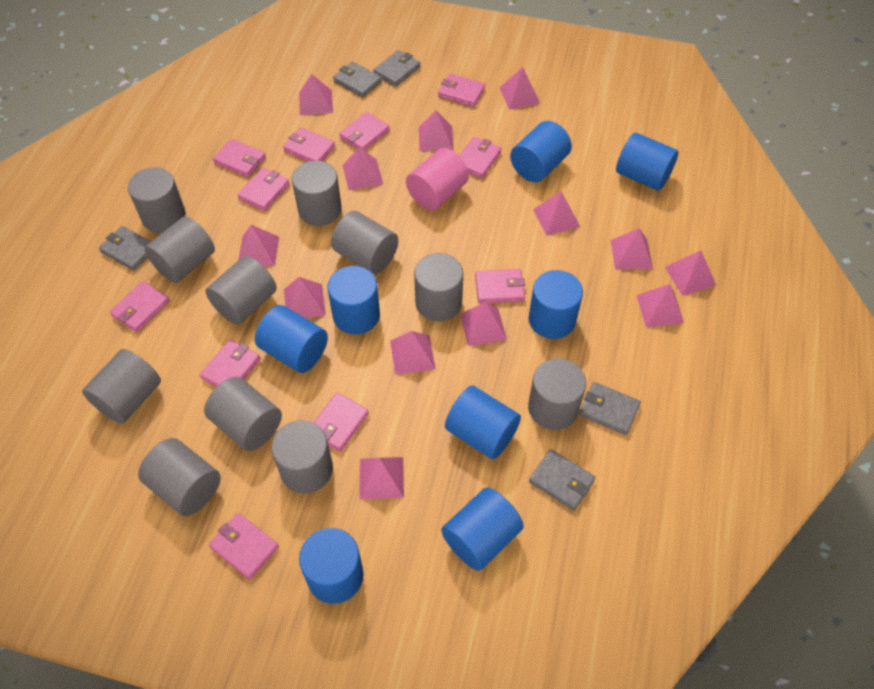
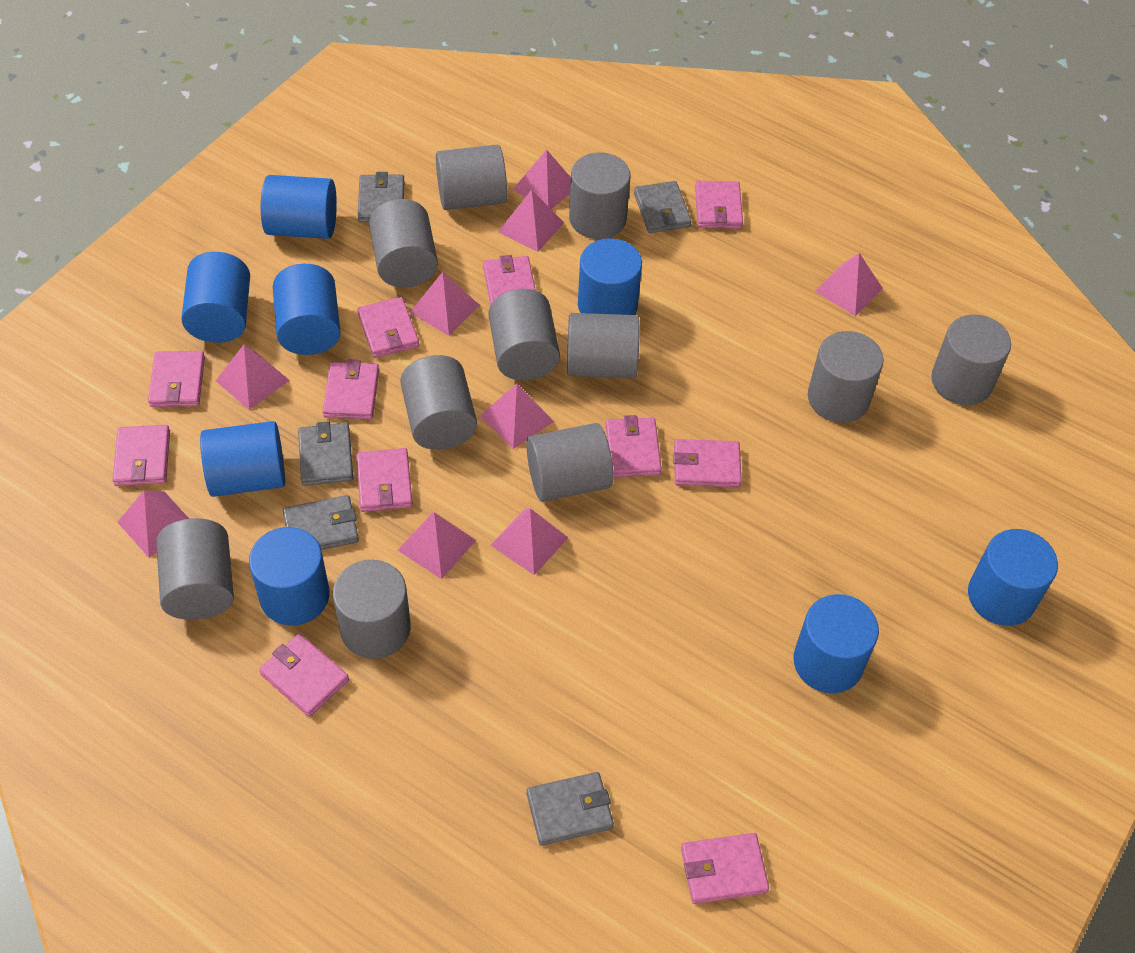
pink cylinder: 1 -> 0
pink pyramid: 13 -> 9

